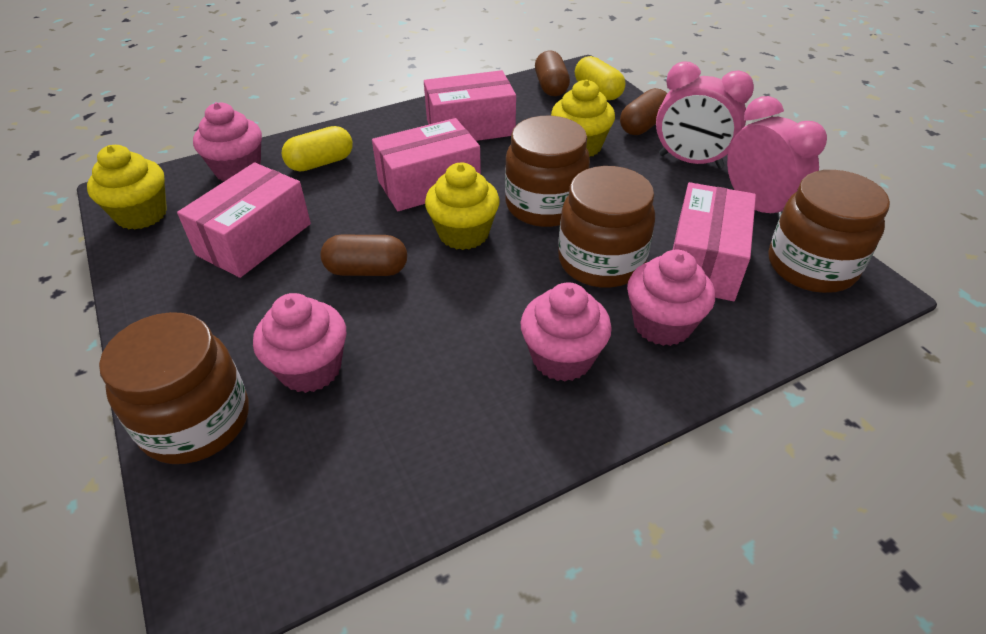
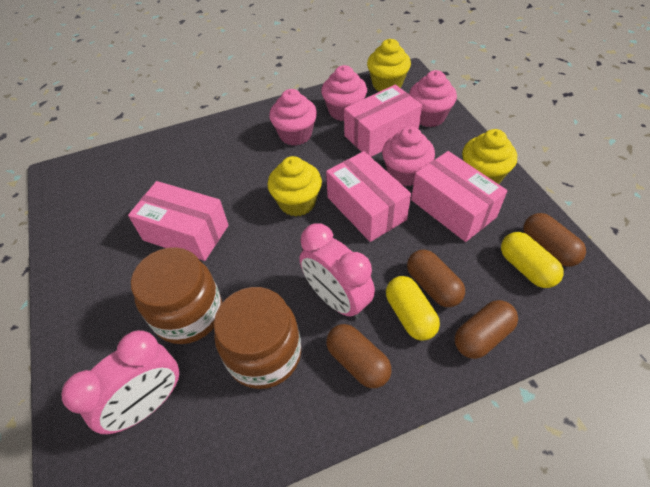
brown capsule: 3 -> 4
brown jar: 4 -> 2

